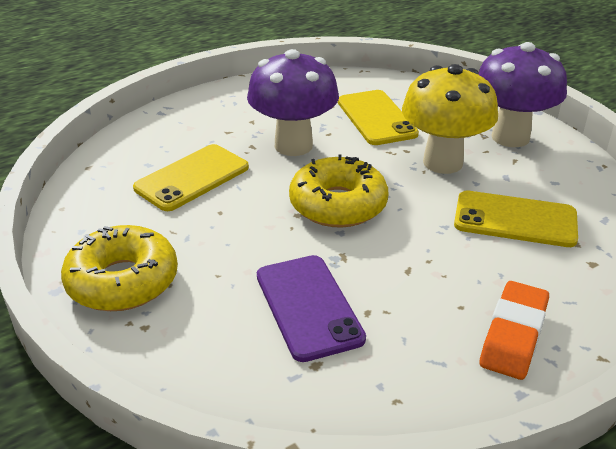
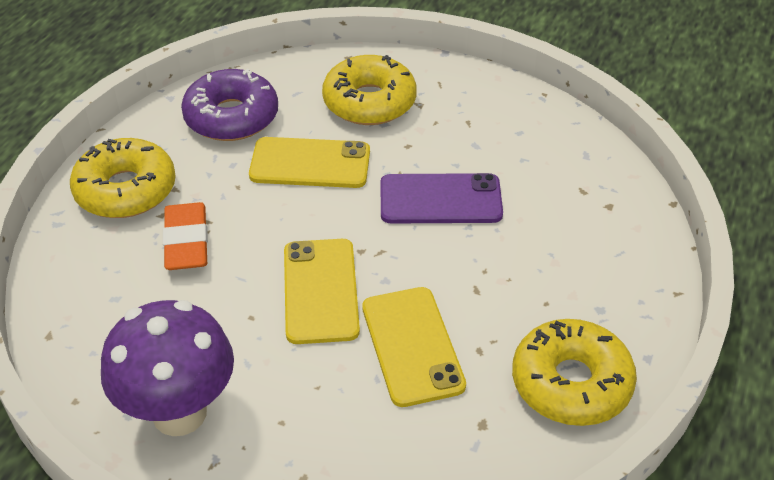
purple donut: 0 -> 1
purple mushroom: 2 -> 1
yellow donut: 2 -> 3
yellow mushroom: 1 -> 0

